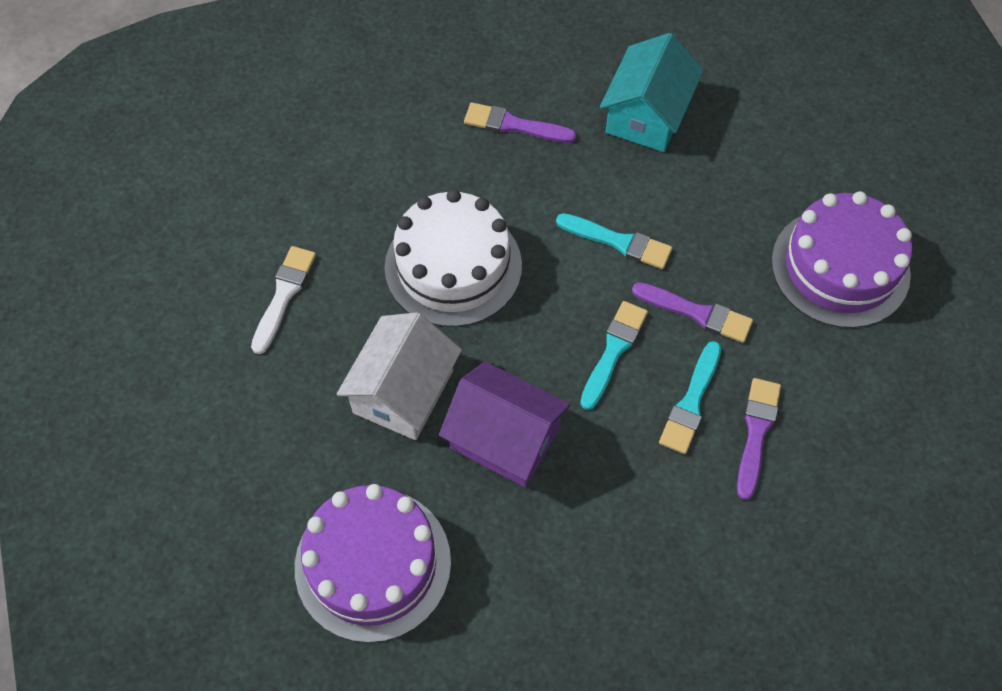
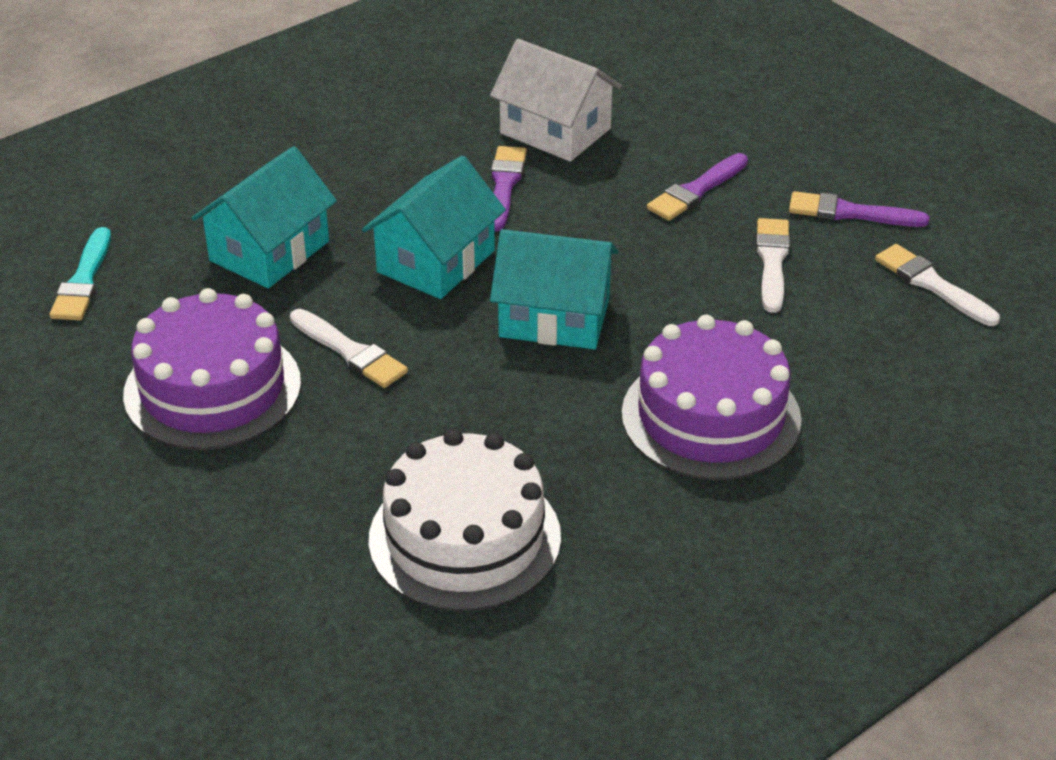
purple house: 1 -> 0
turquoise brush: 3 -> 1
turquoise house: 1 -> 3
white brush: 1 -> 3

